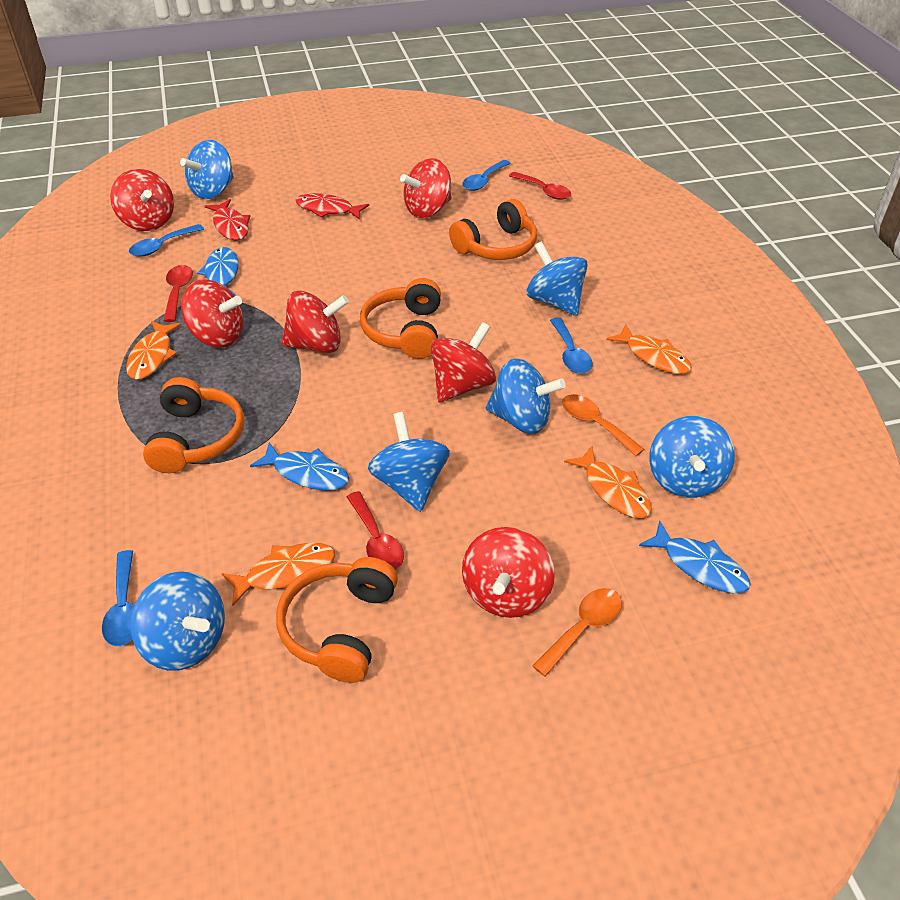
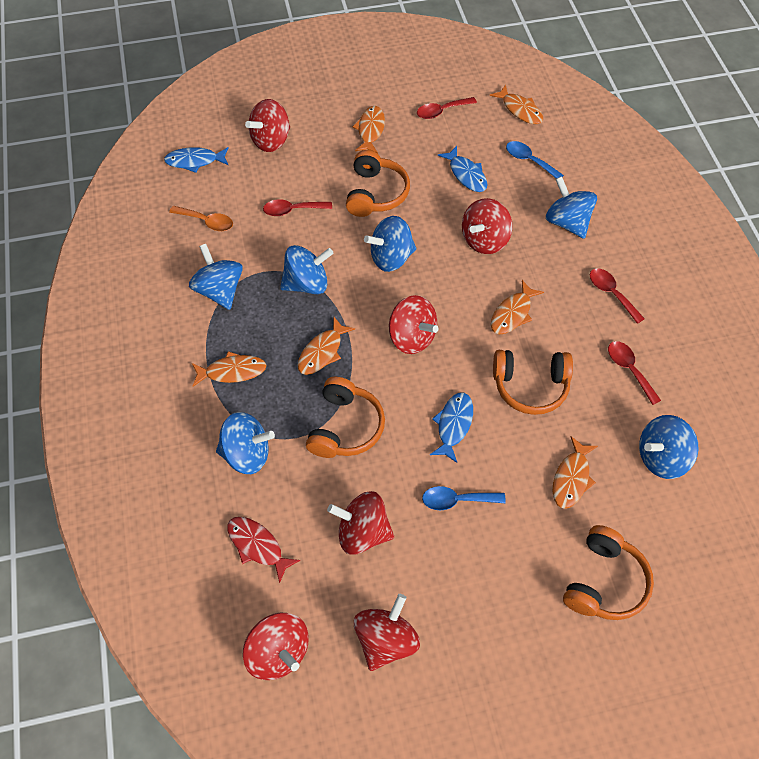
blue spoon: 4 -> 2
orange fish: 4 -> 6
orange spoon: 2 -> 1
red fish: 2 -> 1
red spoon: 3 -> 4

